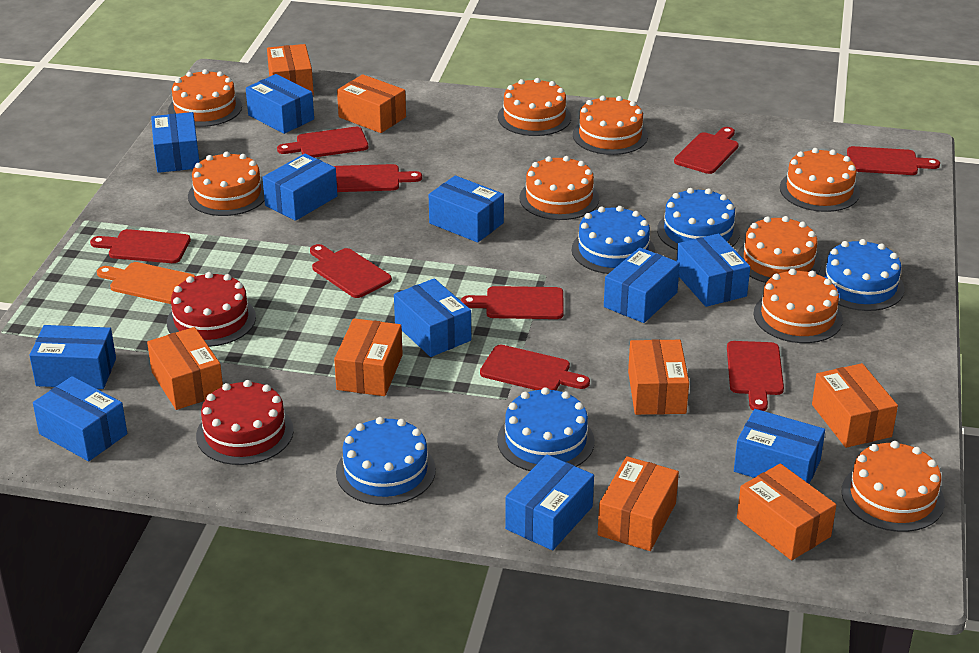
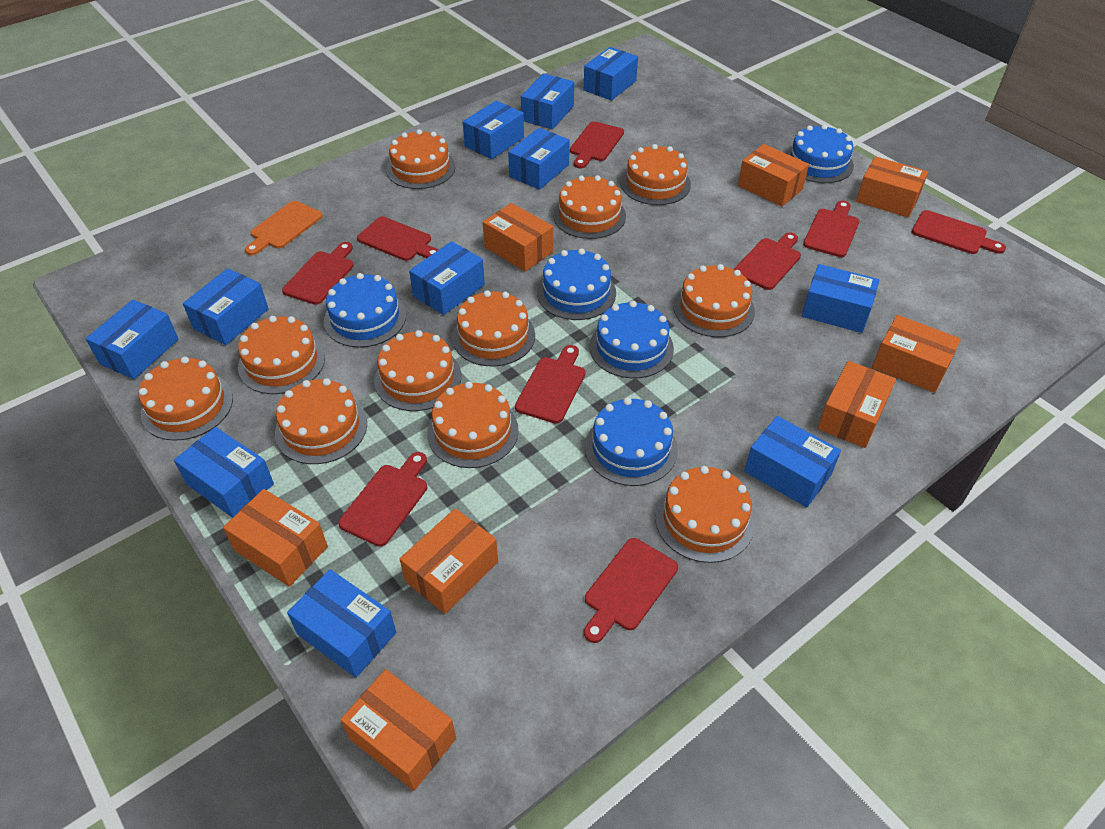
orange cake: 9 -> 11
red cake: 2 -> 0

